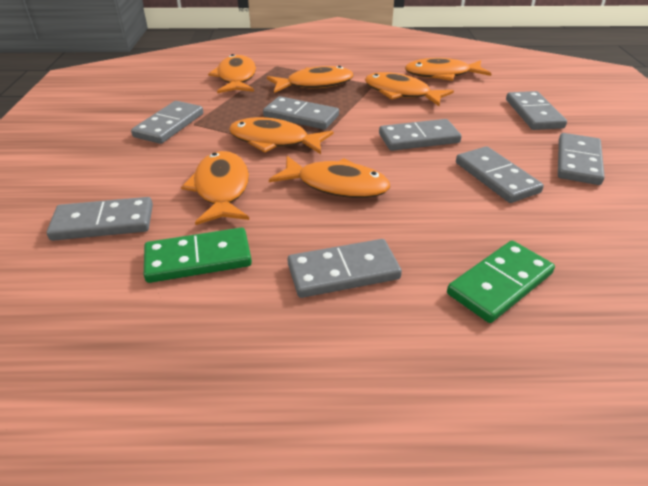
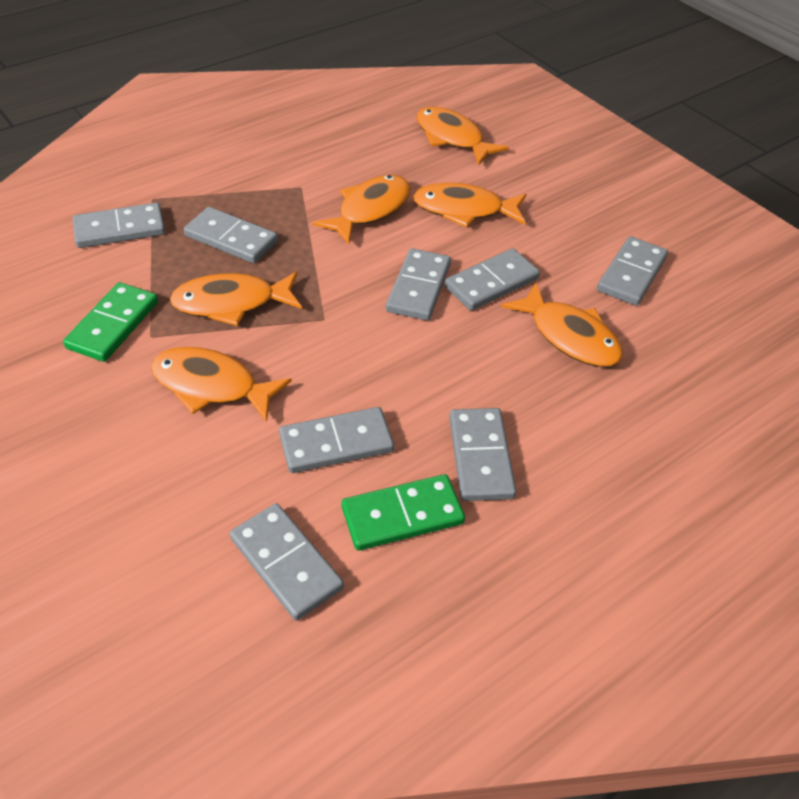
orange fish: 7 -> 6

